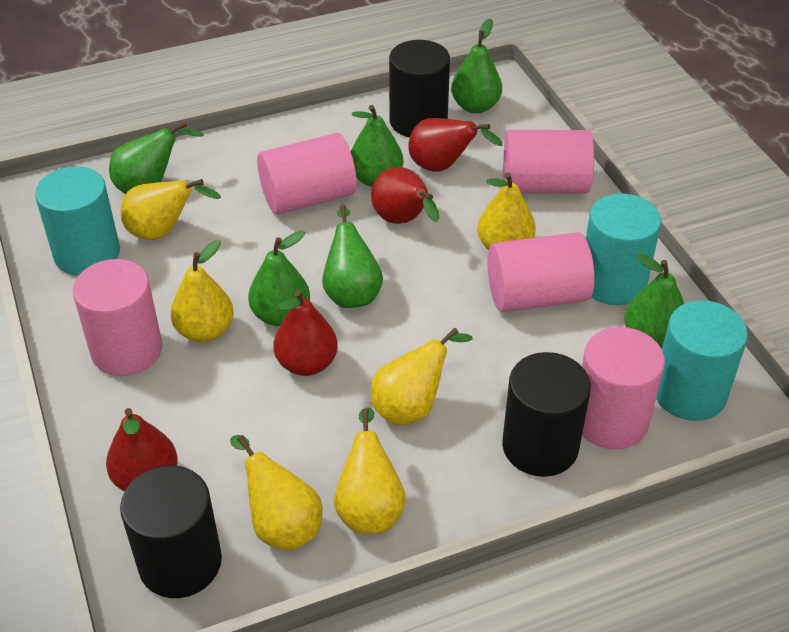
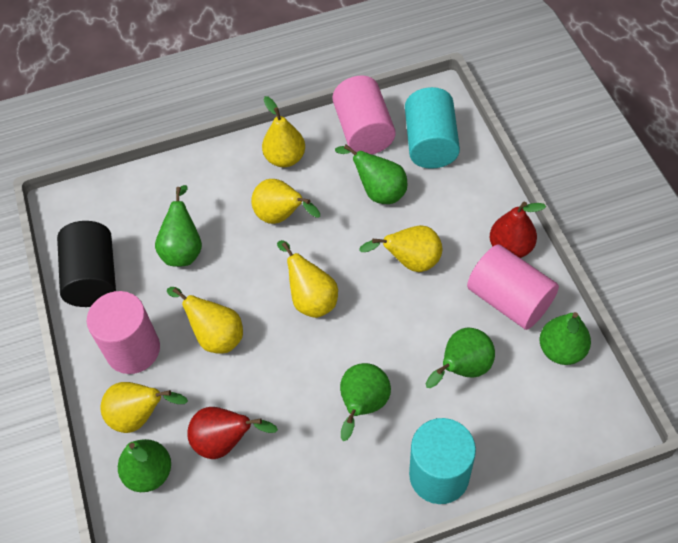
black cylinder: 3 -> 1
pink cylinder: 5 -> 3
red pear: 4 -> 2
turquoise cylinder: 3 -> 2

